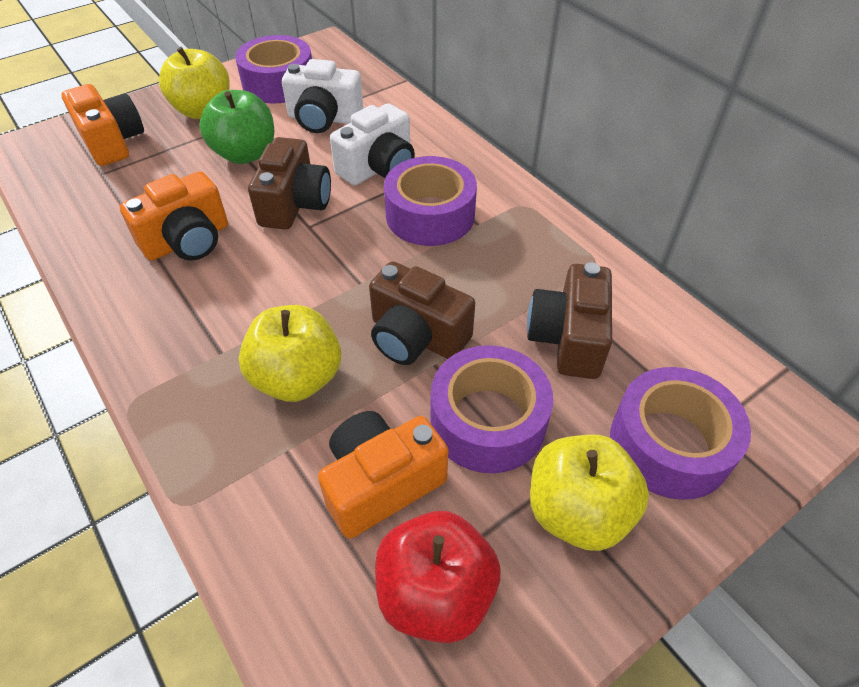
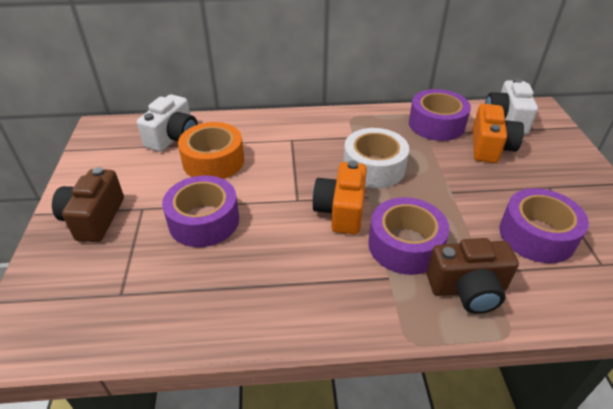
brown camera: 3 -> 2
green apple: 1 -> 0
orange camera: 3 -> 2
orange tape: 0 -> 1
red apple: 1 -> 0
white tape: 0 -> 1
yellow apple: 3 -> 0

